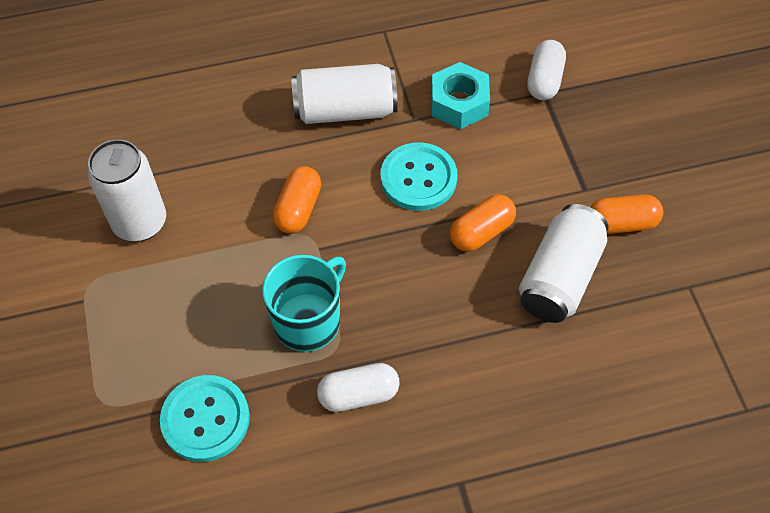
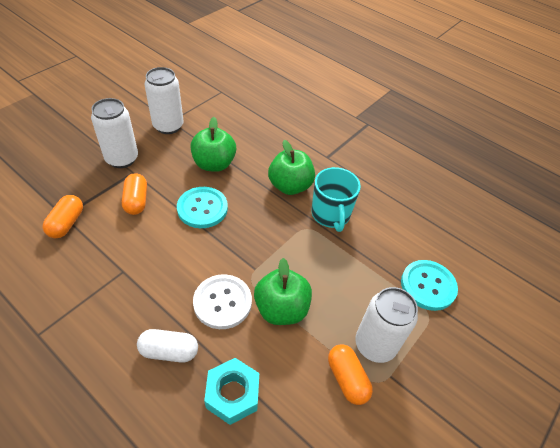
green apple: 0 -> 3
white button: 0 -> 1
white capsule: 2 -> 1

